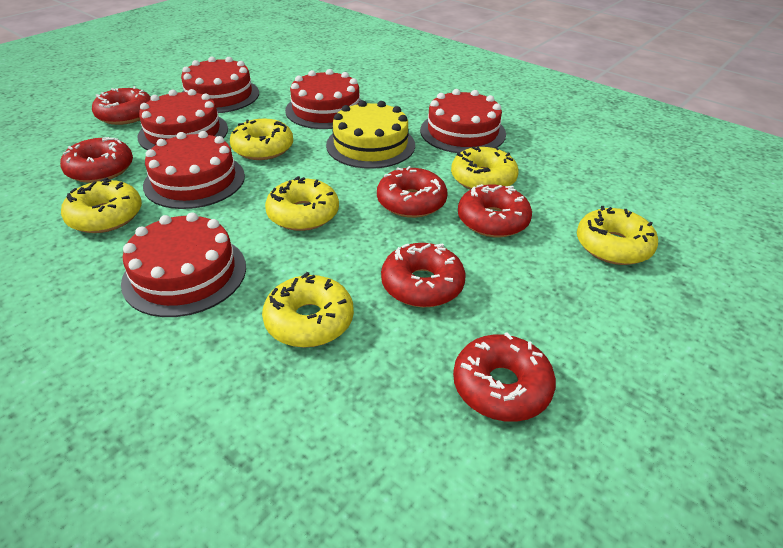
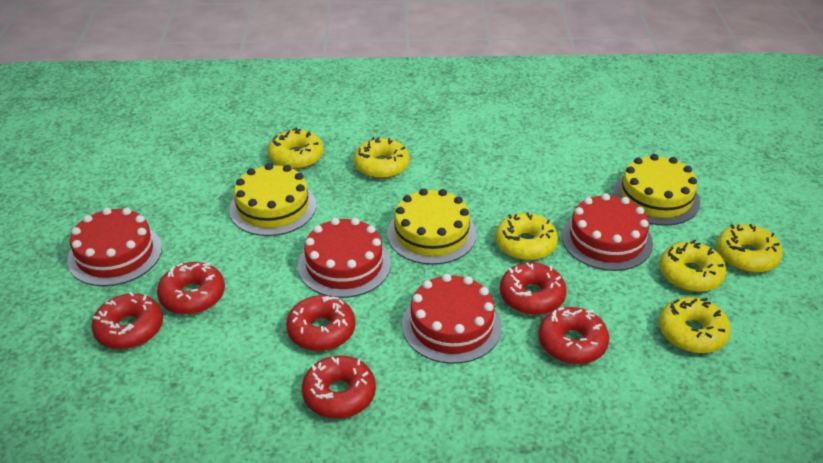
red cake: 6 -> 4
yellow cake: 1 -> 3

